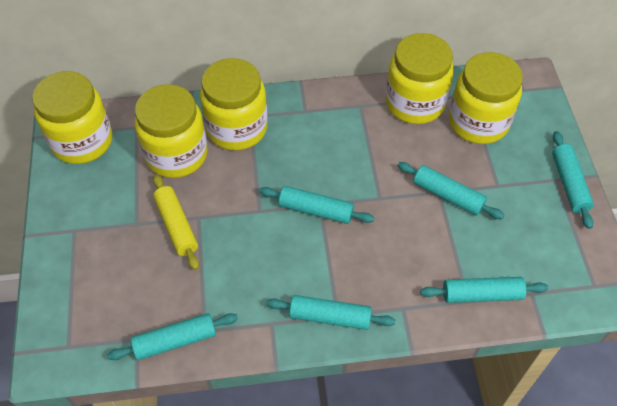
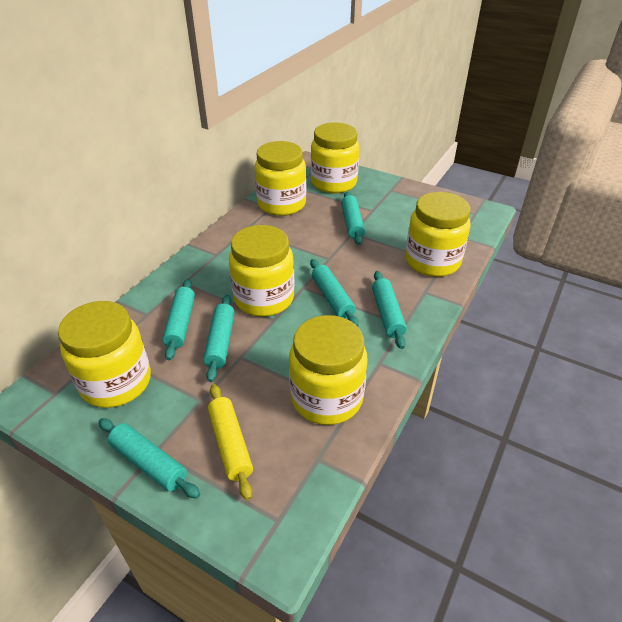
yellow jar: 5 -> 6

